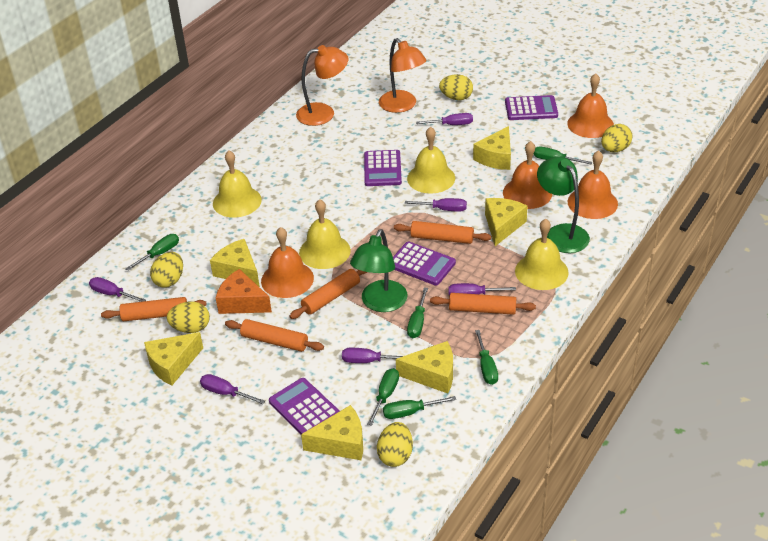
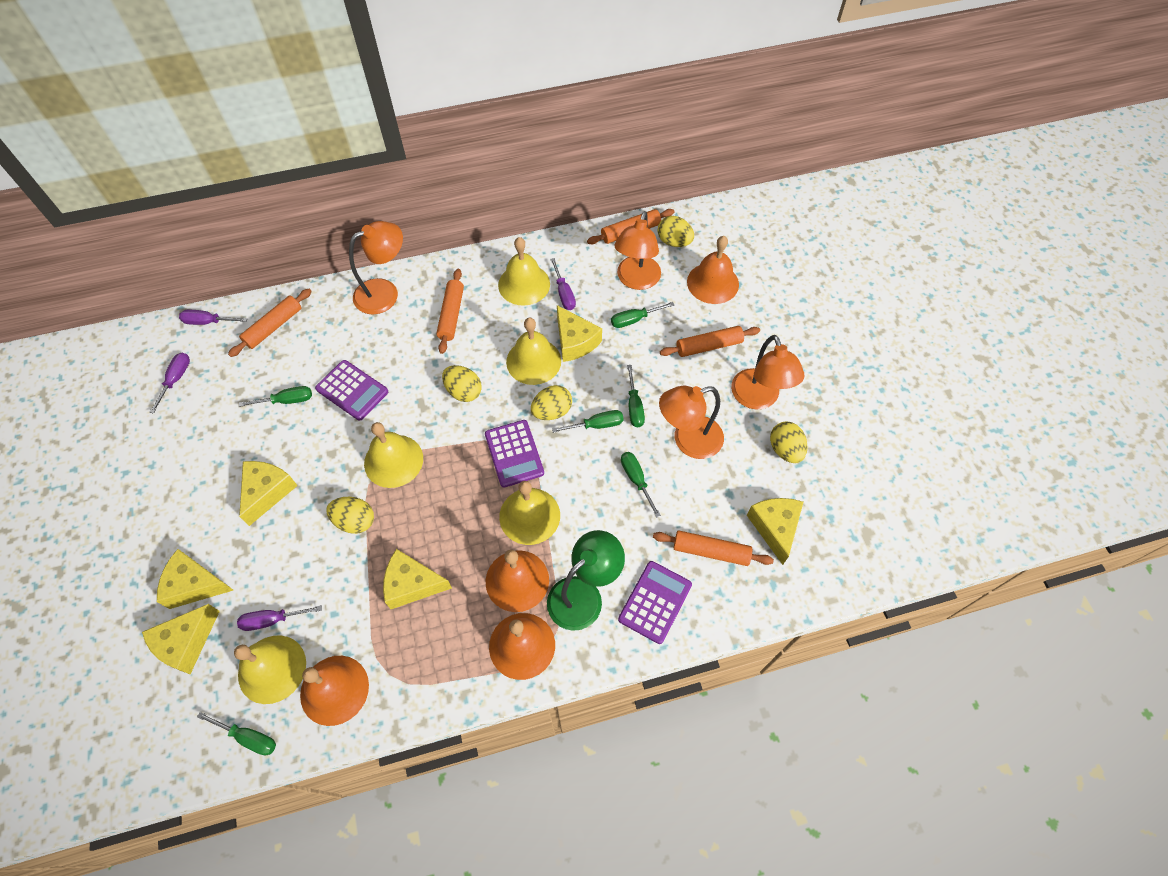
green lamp: 2 -> 1
orange cheese: 1 -> 0
orange lamp: 2 -> 4
purple calculator: 4 -> 3
purple screwdriver: 6 -> 4
yellow bell: 4 -> 5

